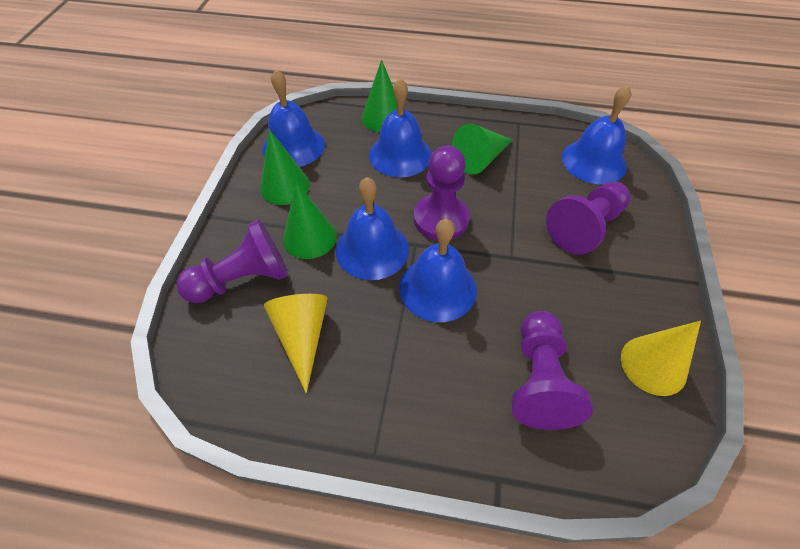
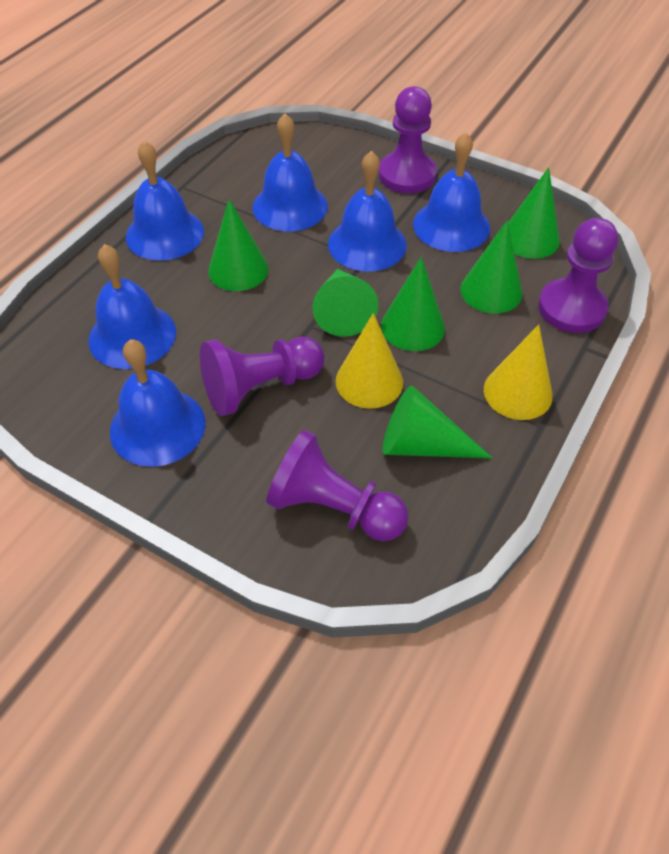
blue bell: 5 -> 6
green cone: 4 -> 6

